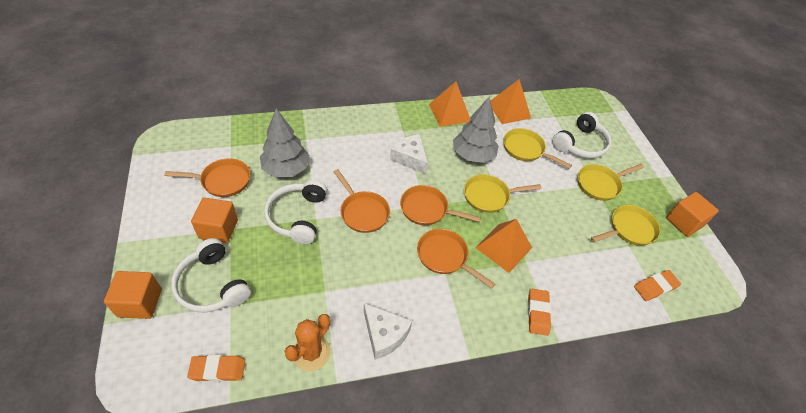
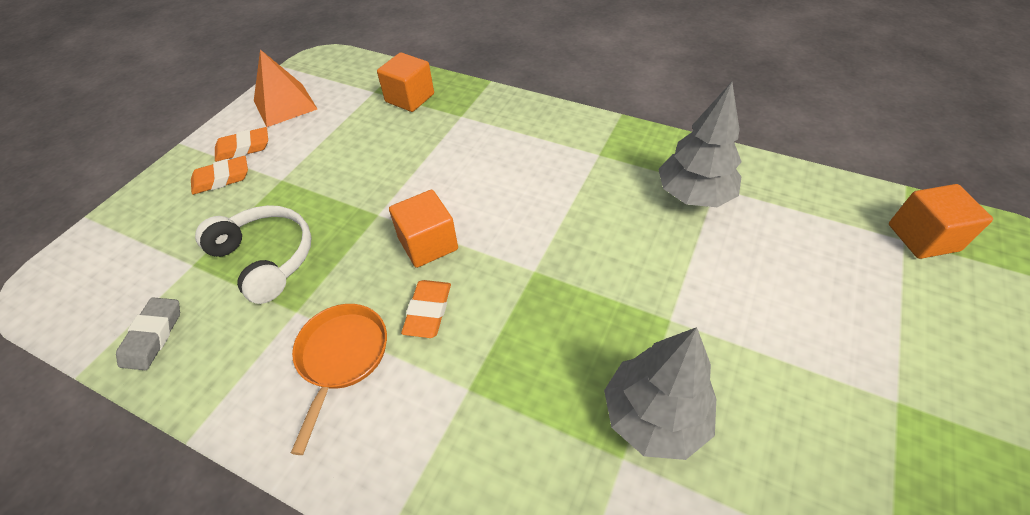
grey eraser: 0 -> 1
orange cactus: 1 -> 0
orange pan: 4 -> 1
orange pyramid: 3 -> 1
white cheese: 2 -> 0
white headphones: 3 -> 1
yellow pan: 4 -> 0

